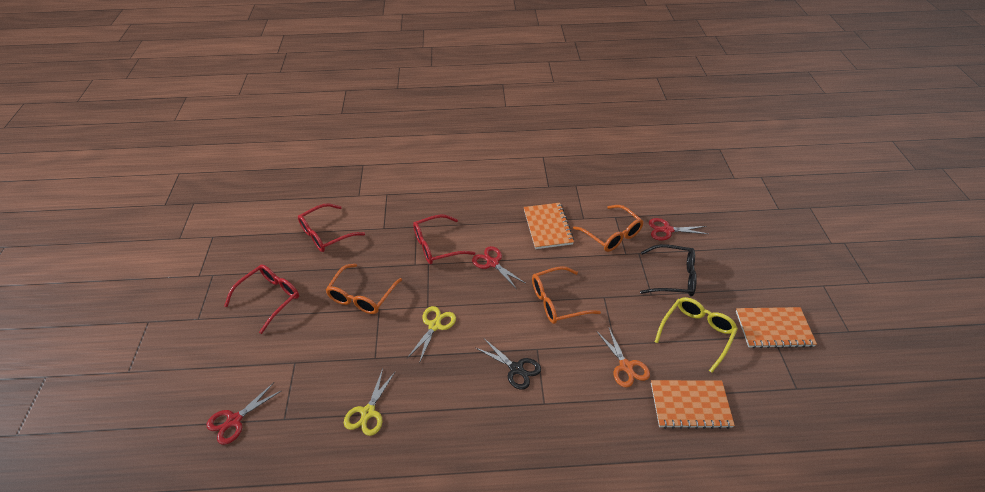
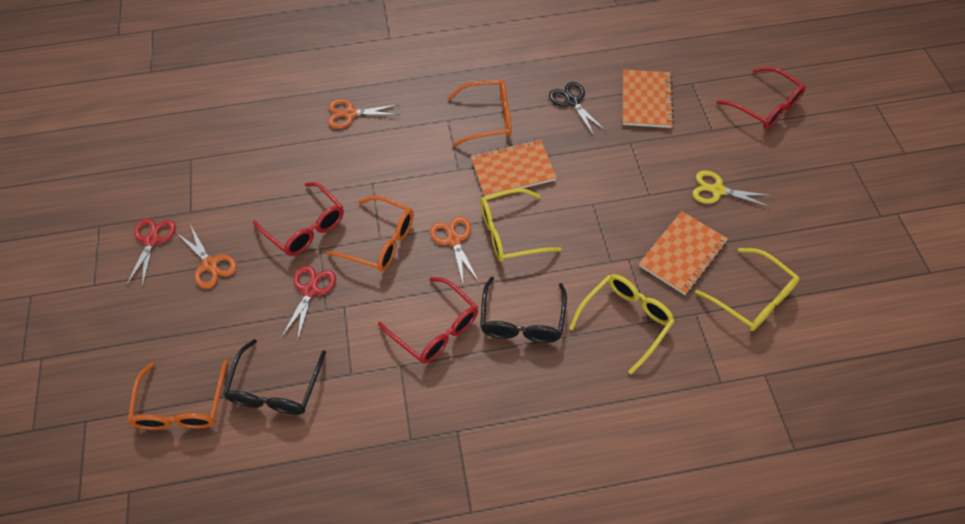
black glasses: 1 -> 2
orange scissors: 1 -> 3
red scissors: 3 -> 2
yellow glasses: 1 -> 3
yellow scissors: 2 -> 1

